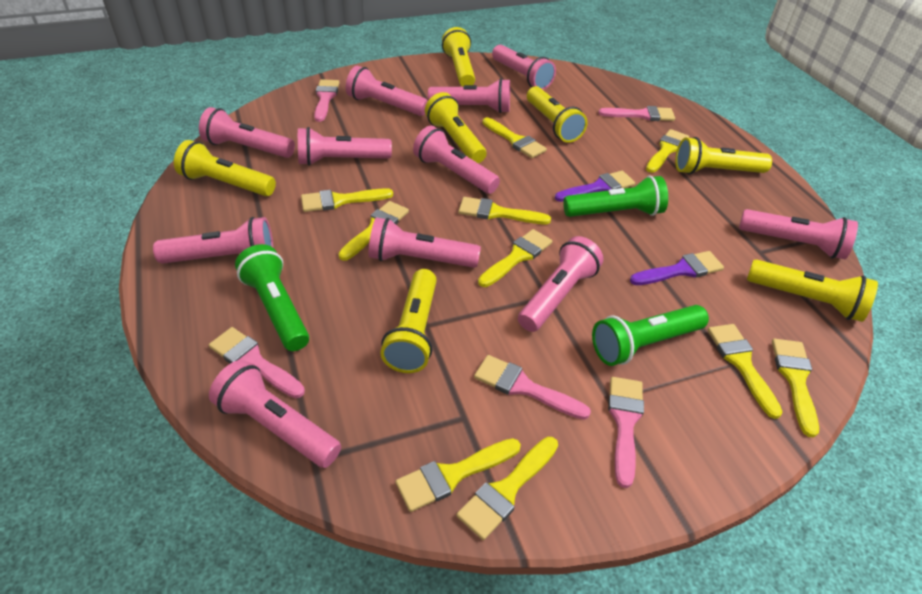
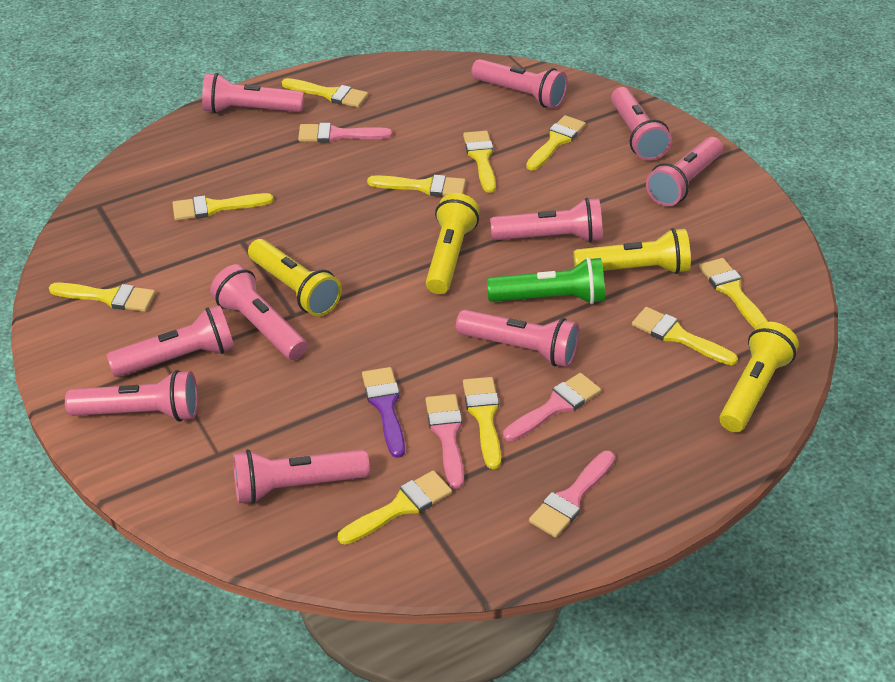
green flashlight: 3 -> 1
pink brush: 5 -> 4
pink flashlight: 11 -> 10
purple brush: 2 -> 1
yellow flashlight: 7 -> 4

